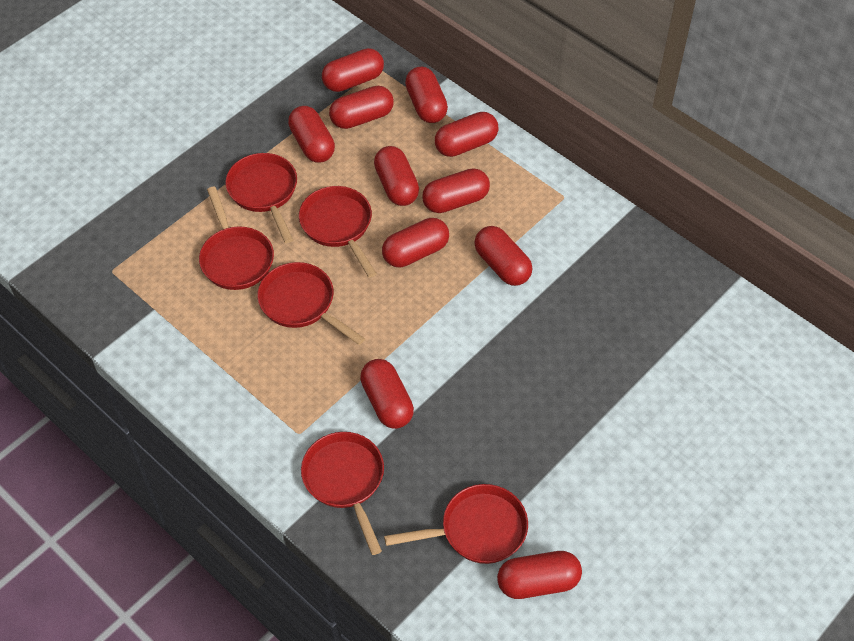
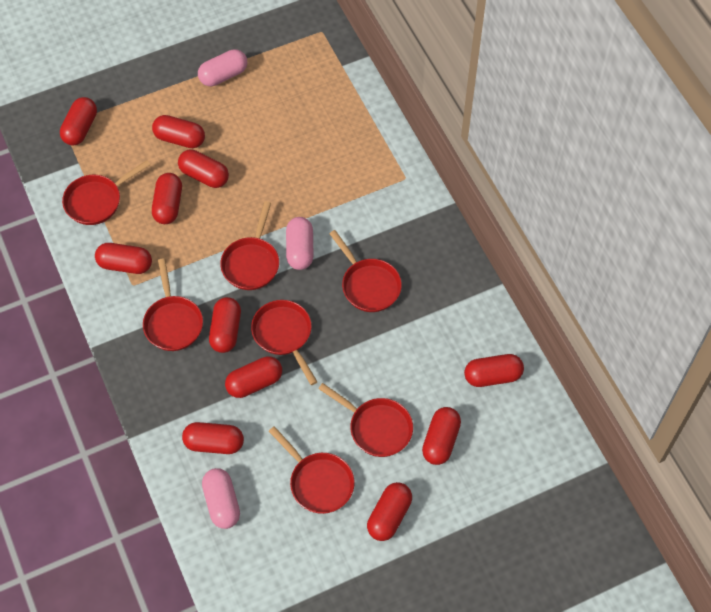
pink capsule: 0 -> 3
red pan: 6 -> 7

